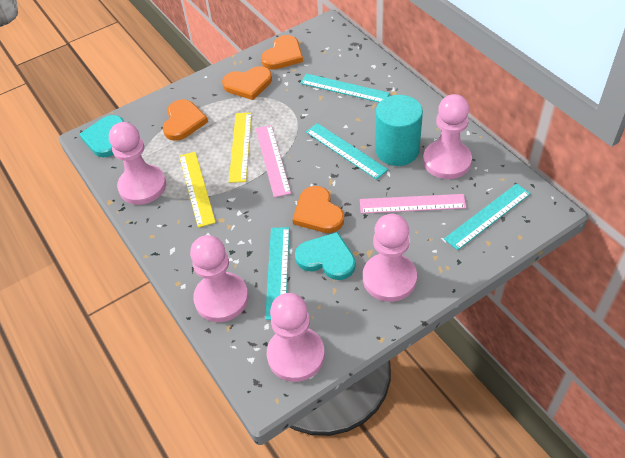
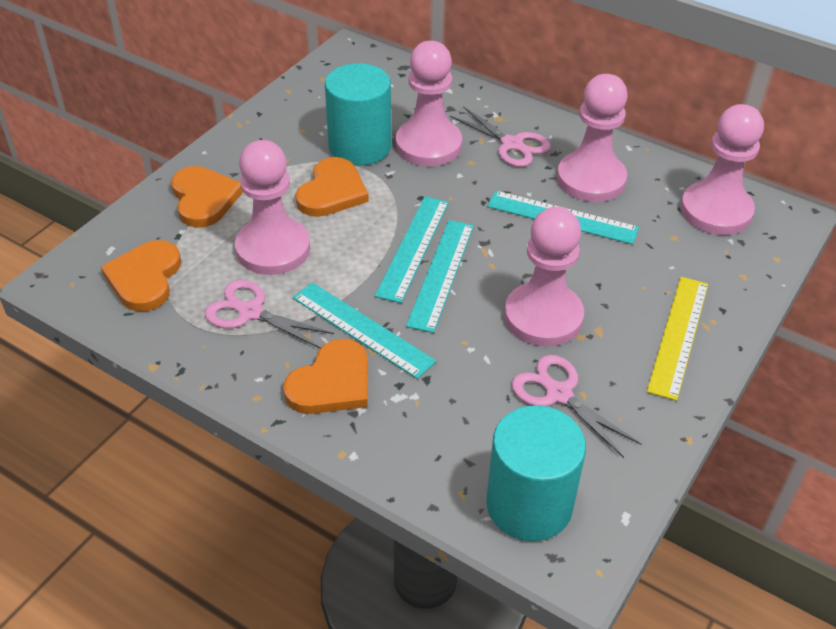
pink ruler: 2 -> 0
pink scissors: 0 -> 3
turquoise cylinder: 1 -> 2
turquoise heart: 2 -> 0
yellow ruler: 2 -> 1

